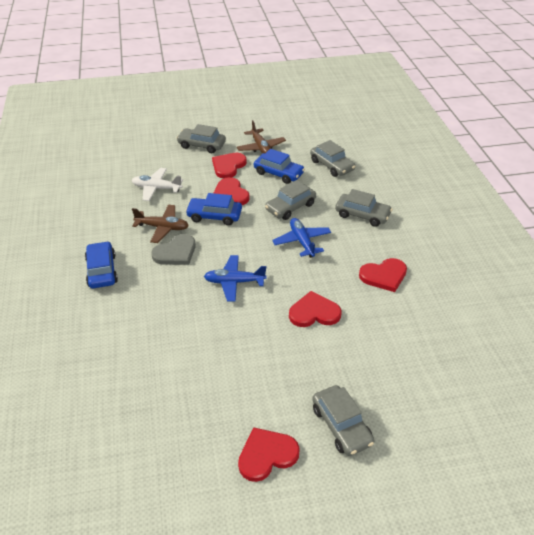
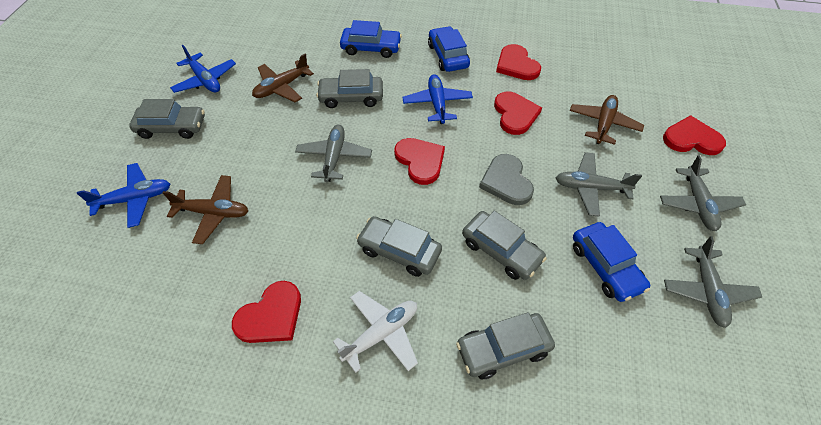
blue plane: 2 -> 3
brown plane: 2 -> 3
grey plane: 0 -> 4

